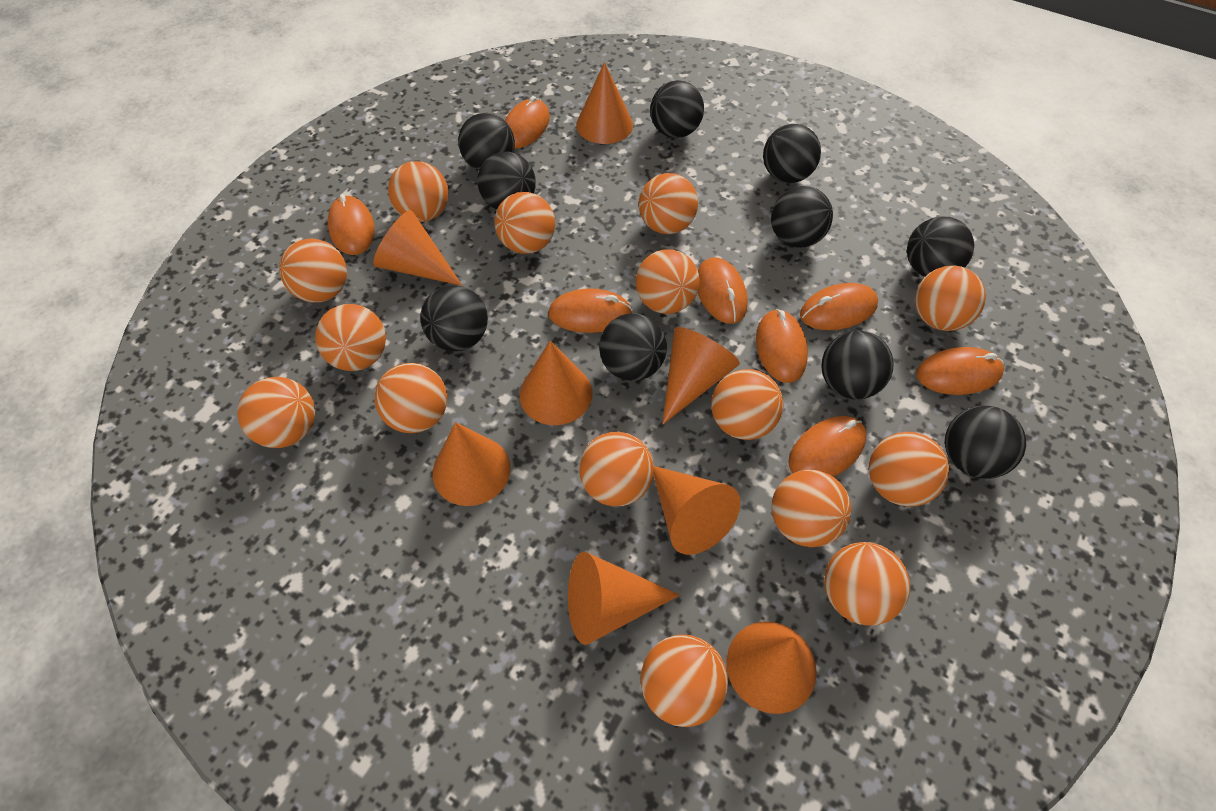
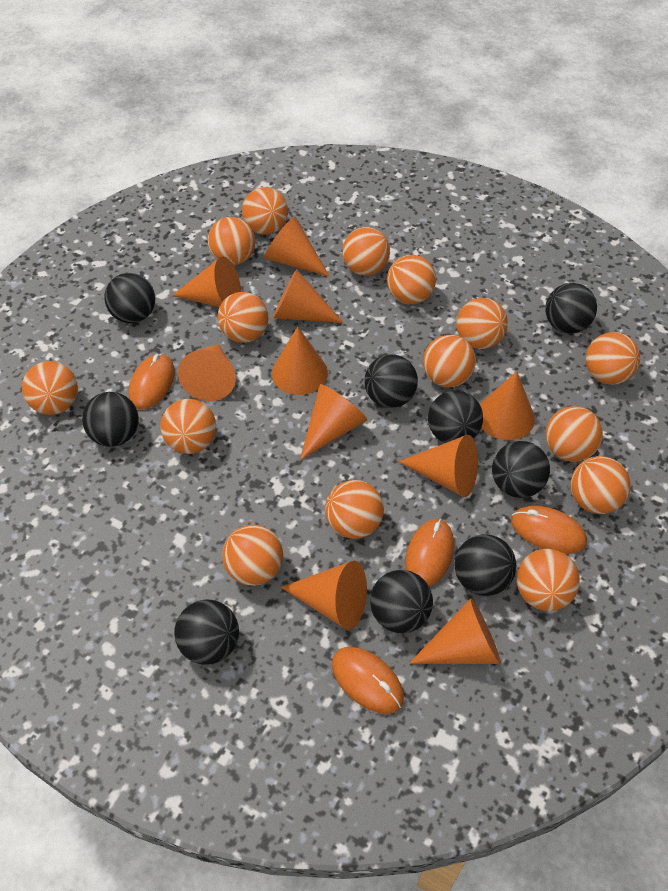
black ball: 10 -> 9
orange cone: 8 -> 10
orange mouse: 8 -> 4

